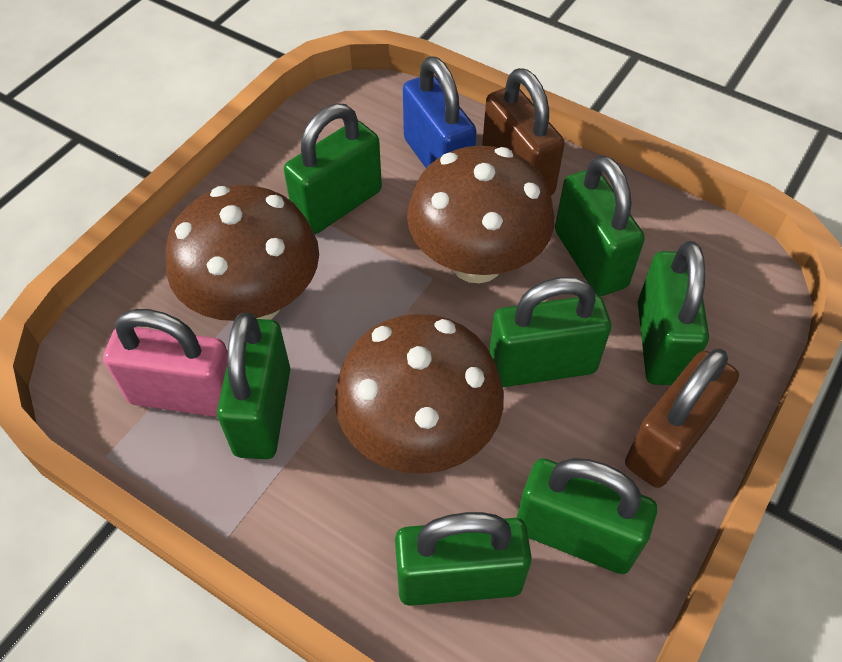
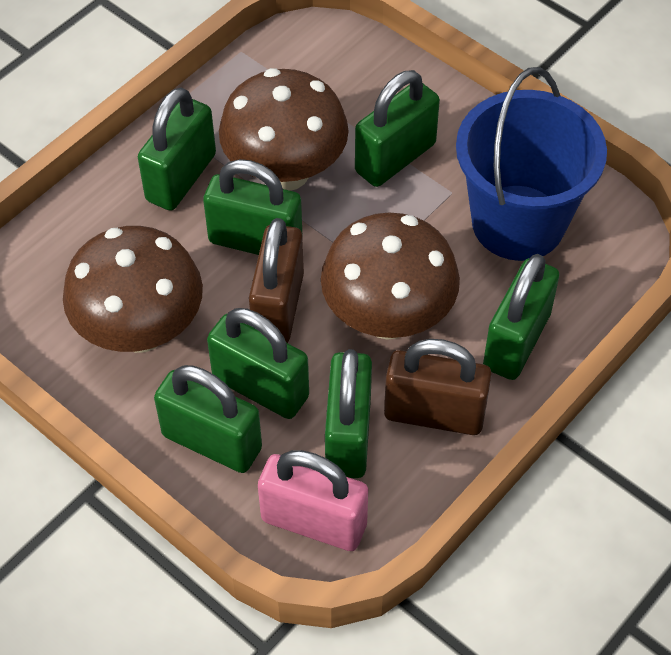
blue bucket: 0 -> 1
blue padlock: 1 -> 0

